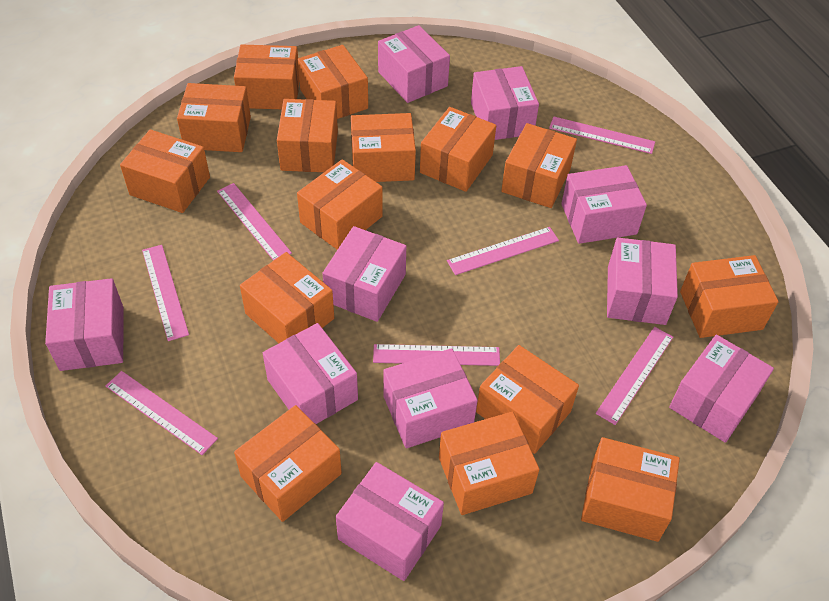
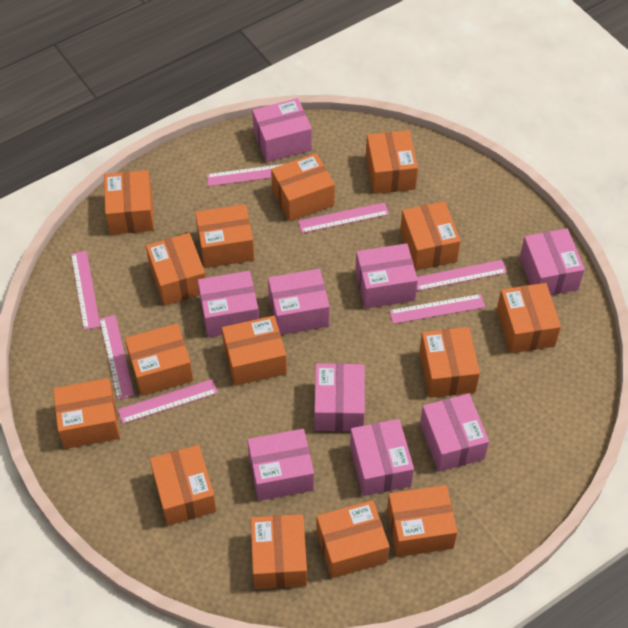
pink box: 10 -> 9

